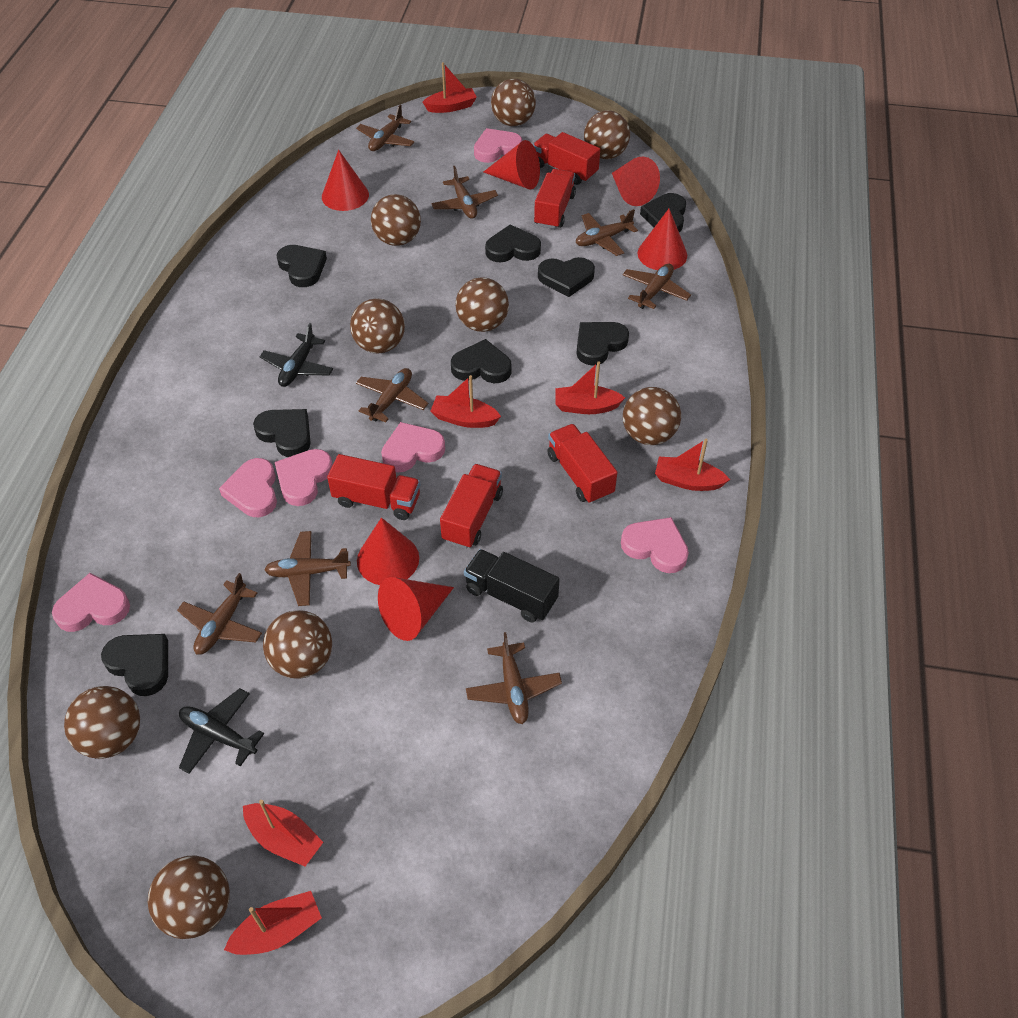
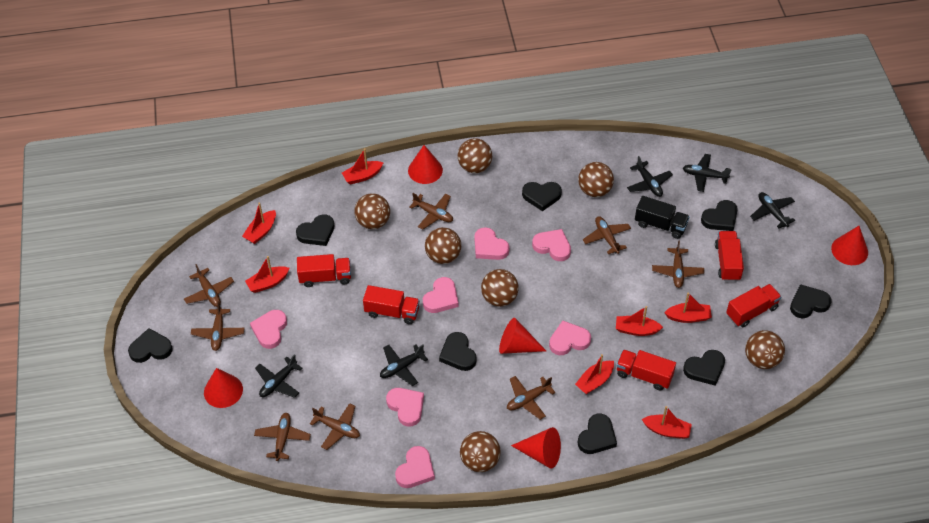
black plane: 2 -> 5
brown ball: 9 -> 7
pink heart: 6 -> 7
red boat: 6 -> 7
red cone: 6 -> 5

